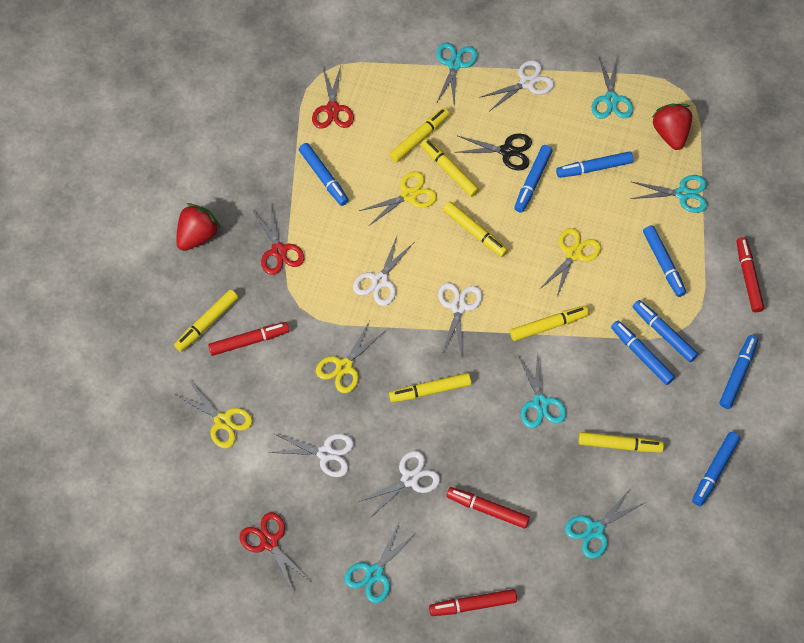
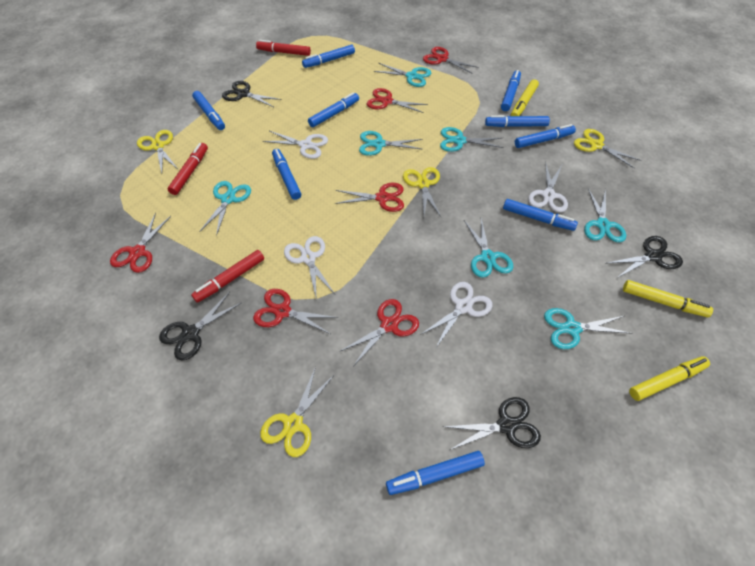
black scissors: 1 -> 4
blue marker: 8 -> 9
red marker: 4 -> 3
red scissors: 3 -> 6
red strawberry: 2 -> 0
turquoise scissors: 6 -> 7
white scissors: 5 -> 4
yellow marker: 7 -> 3

